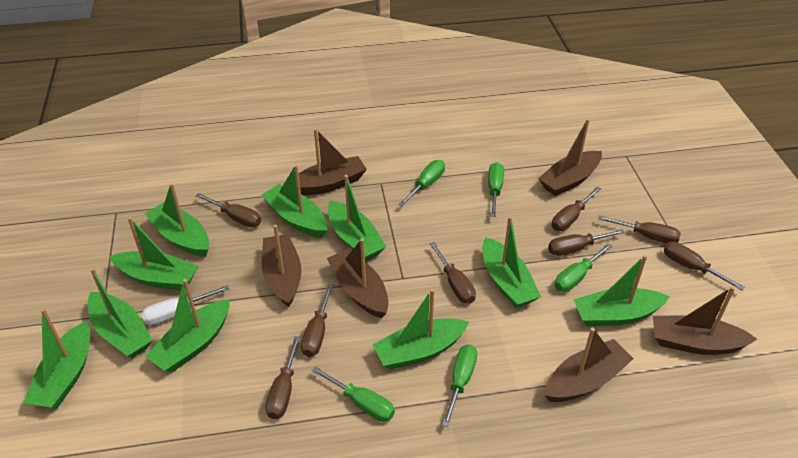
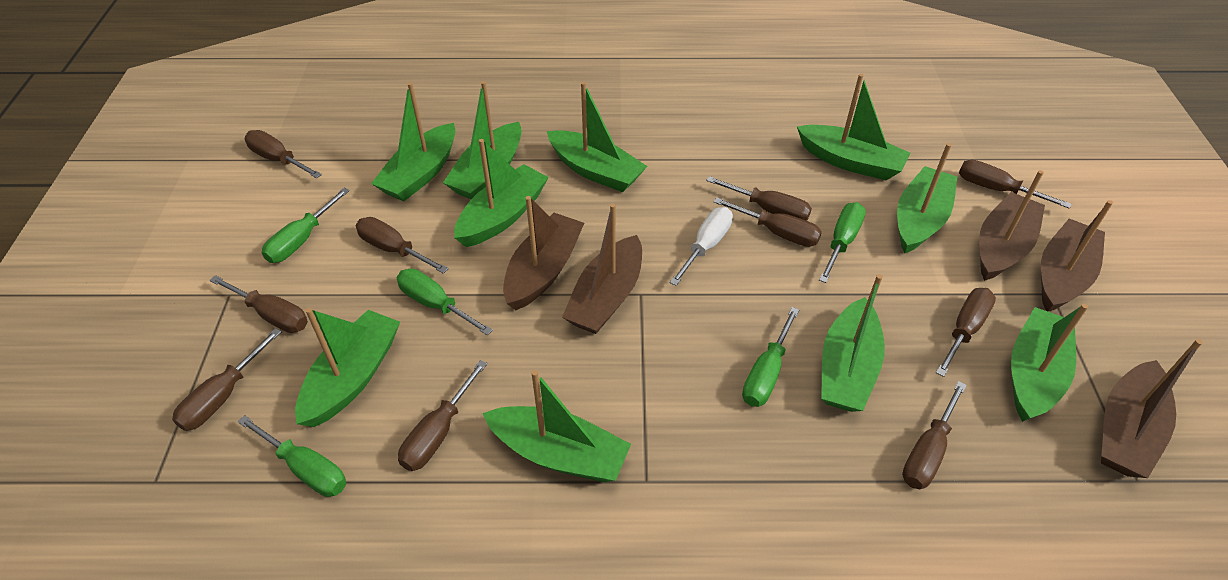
brown boat: 6 -> 5
brown screwdriver: 8 -> 10

